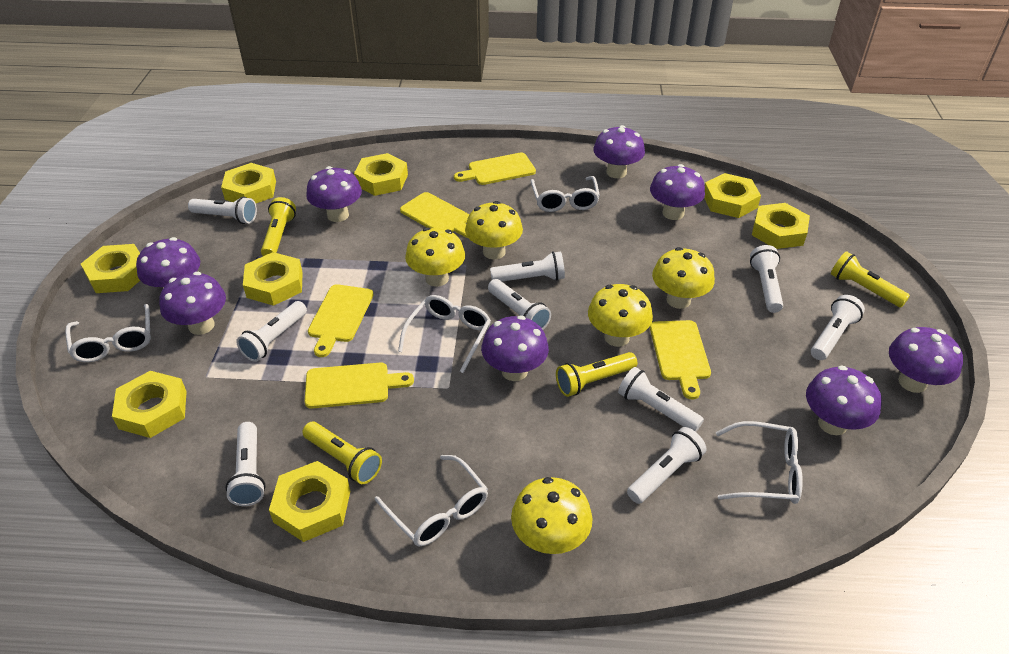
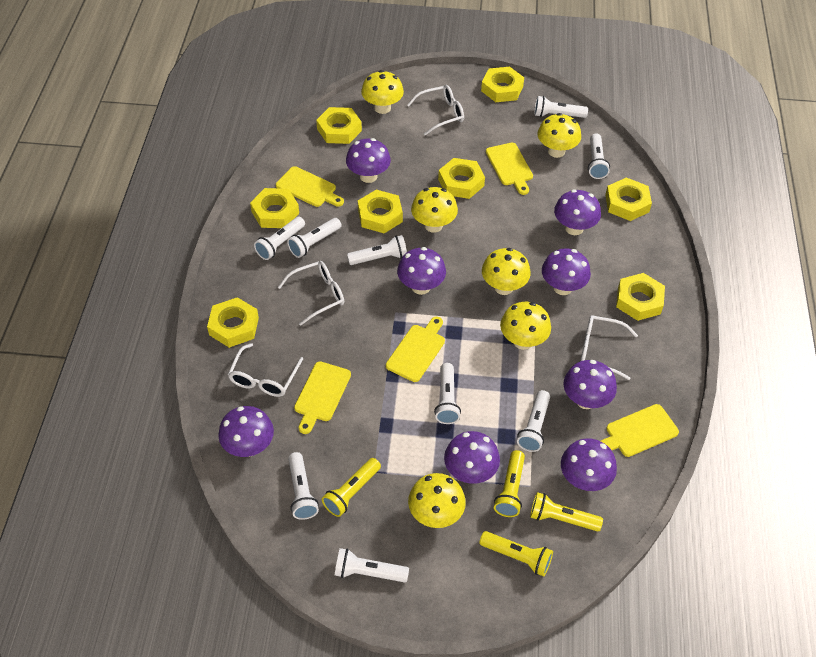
white glasses: 5 -> 4
yellow mushroom: 5 -> 6

